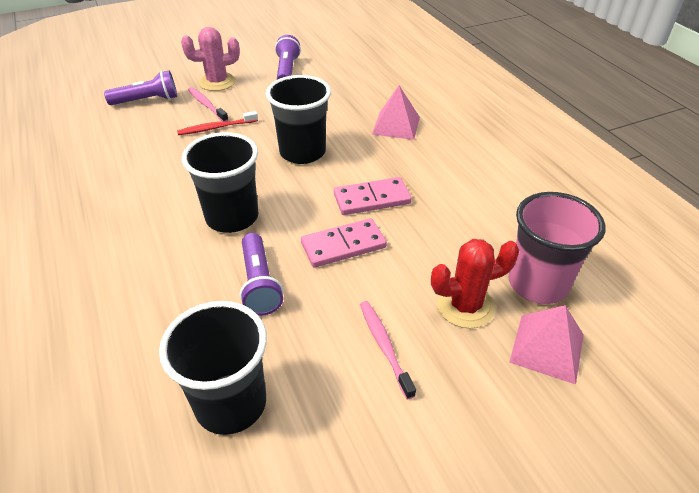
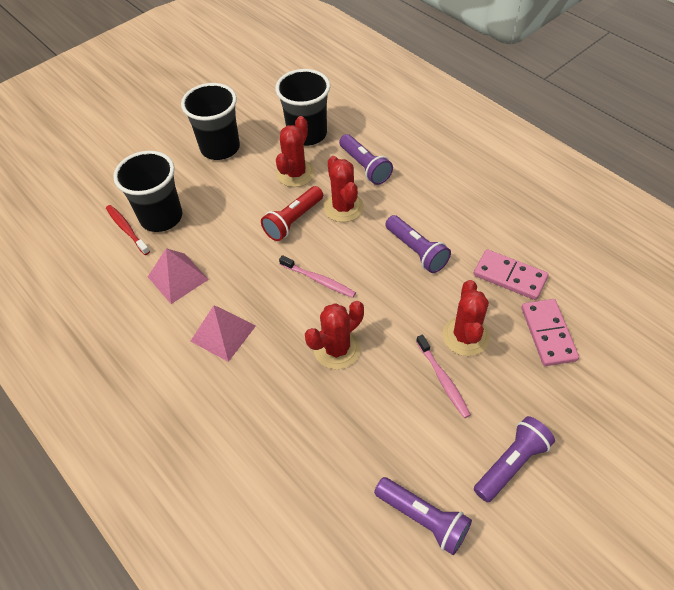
pink cactus: 1 -> 0
pink cup: 1 -> 0
purple flashlight: 3 -> 4
red cactus: 1 -> 4
red flashlight: 0 -> 1

